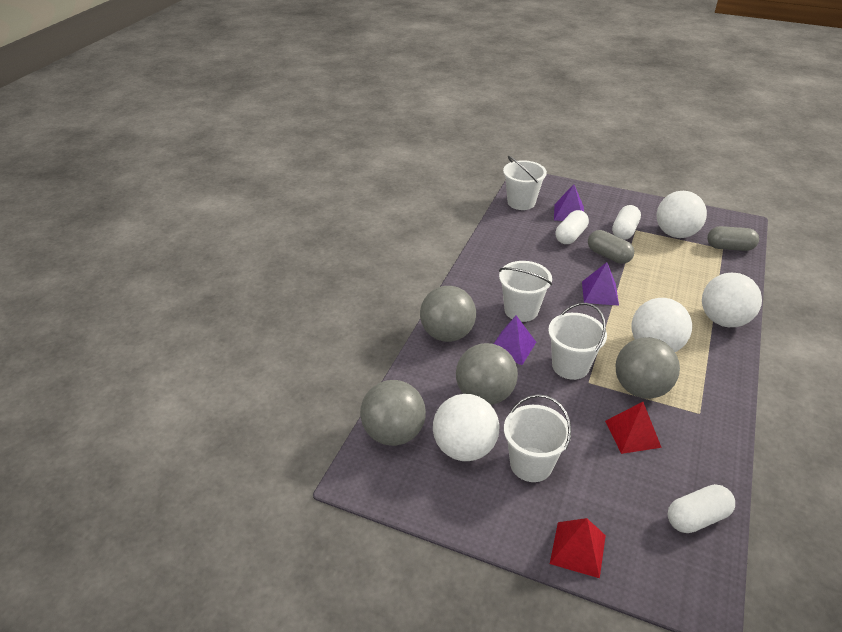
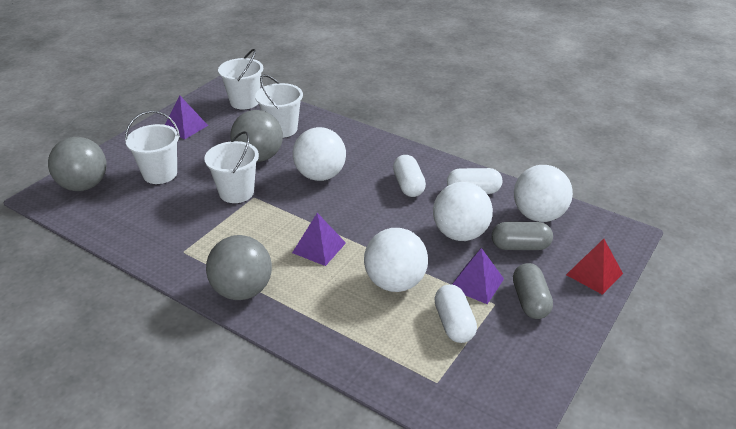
grey ball: 4 -> 3
red pyramid: 2 -> 1

